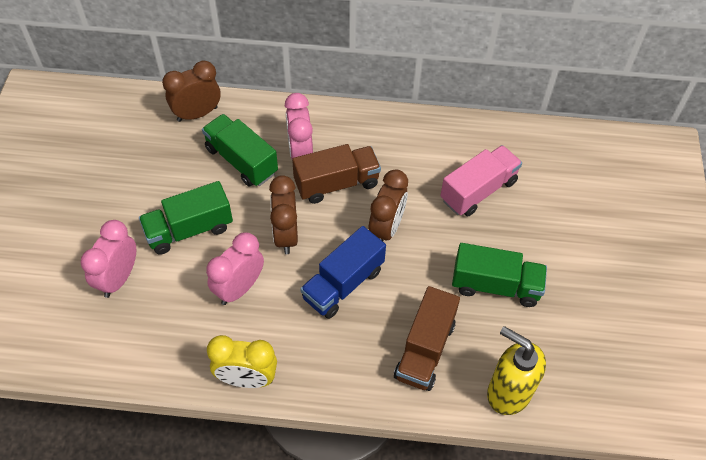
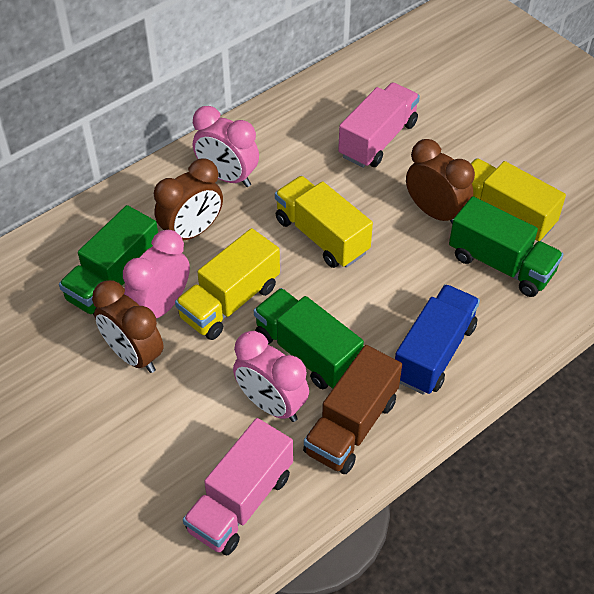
brown truck: 2 -> 1
pink truck: 1 -> 2
yellow clock: 1 -> 0
yellow soap dispenser: 1 -> 0
yellow truck: 0 -> 3

